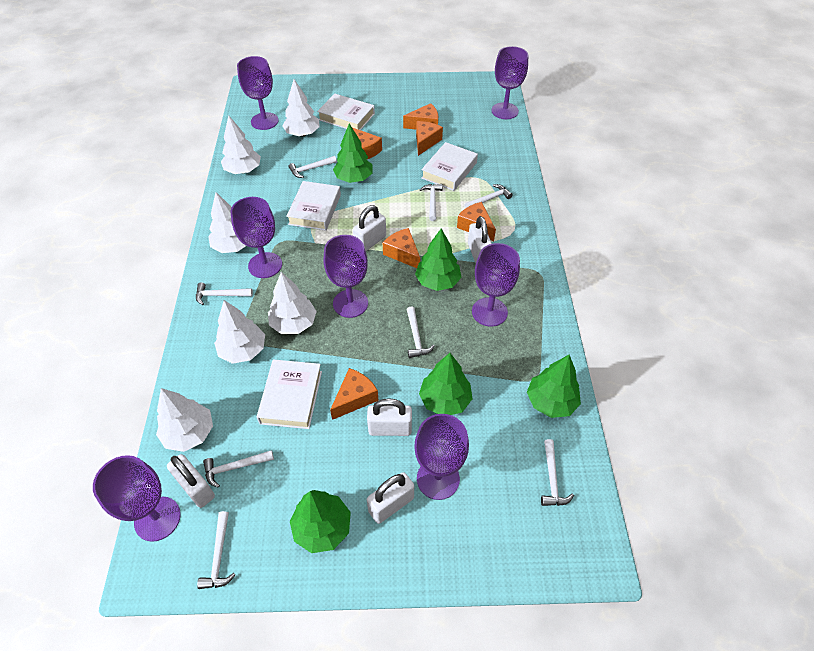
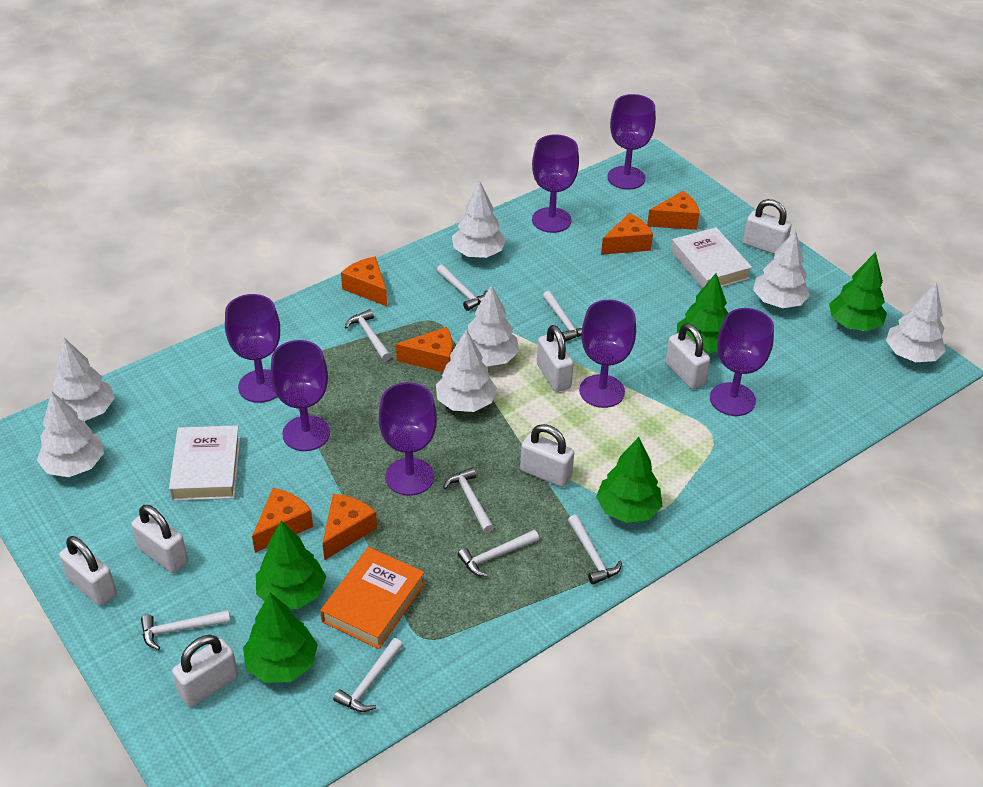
orange book: 0 -> 1
white book: 4 -> 2
white padlock: 5 -> 7
white tree: 6 -> 7

